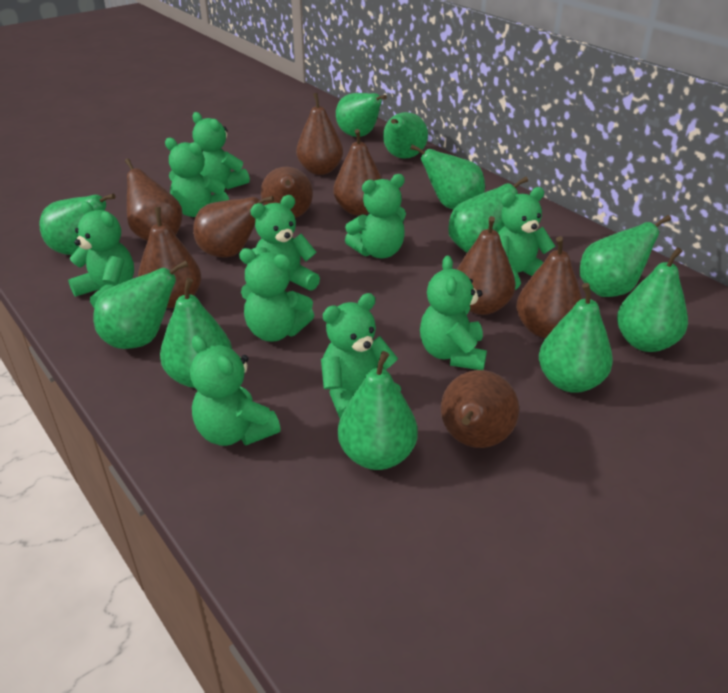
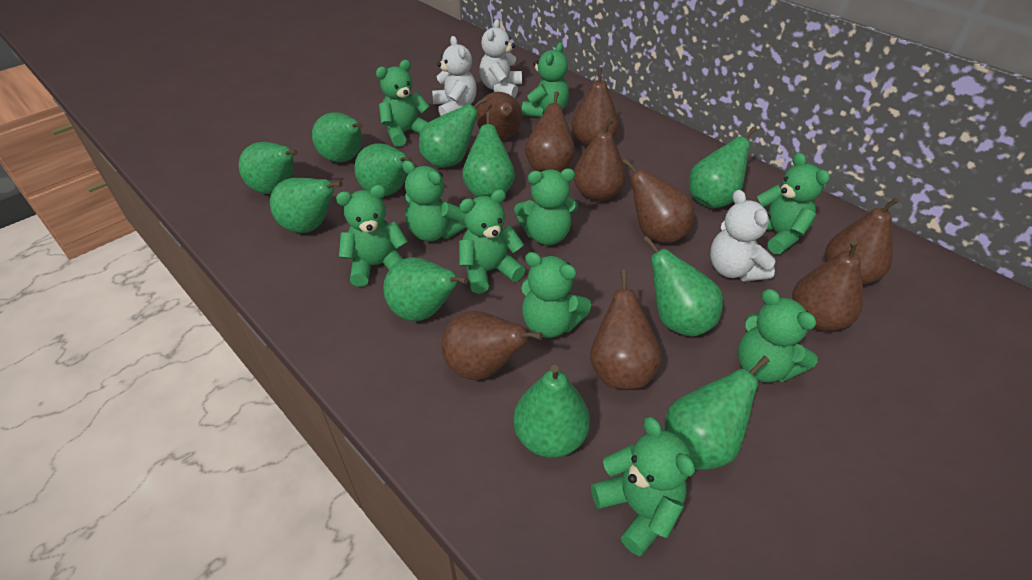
white teddy bear: 0 -> 3

